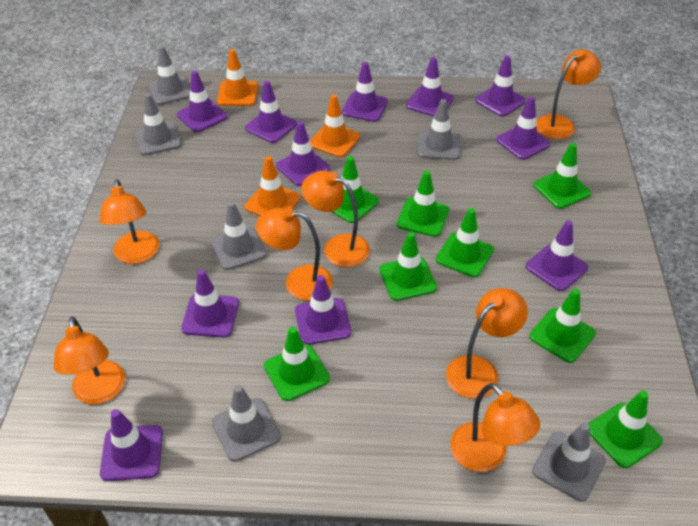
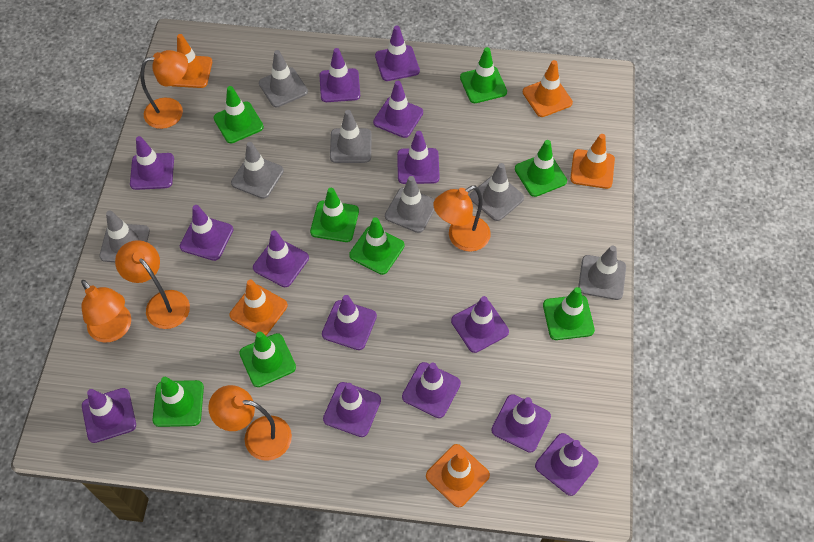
grey traffic cone: 6 -> 7
orange lamp: 7 -> 5
orange traffic cone: 3 -> 5
purple traffic cone: 11 -> 14

